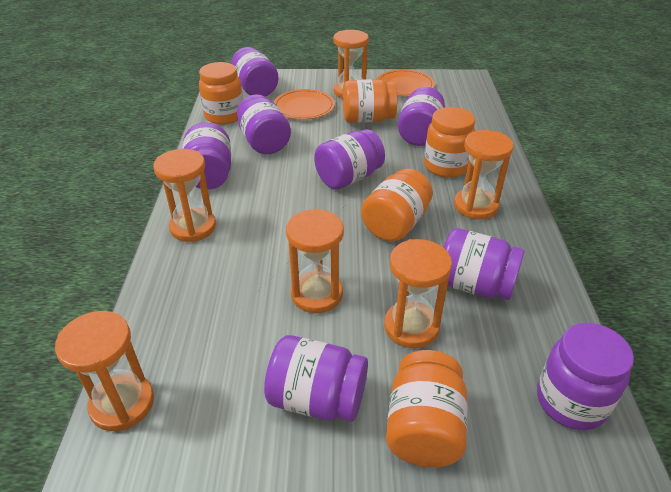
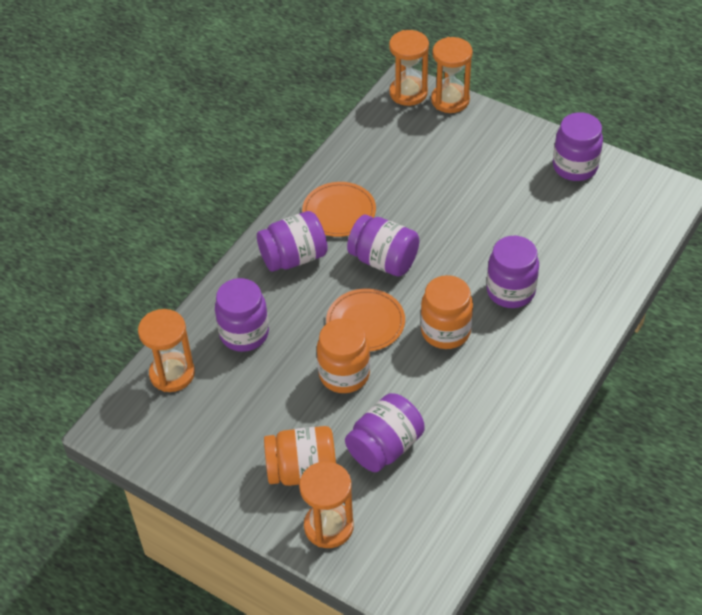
orange hourglass: 6 -> 4
orange jar: 5 -> 3
purple jar: 8 -> 6

